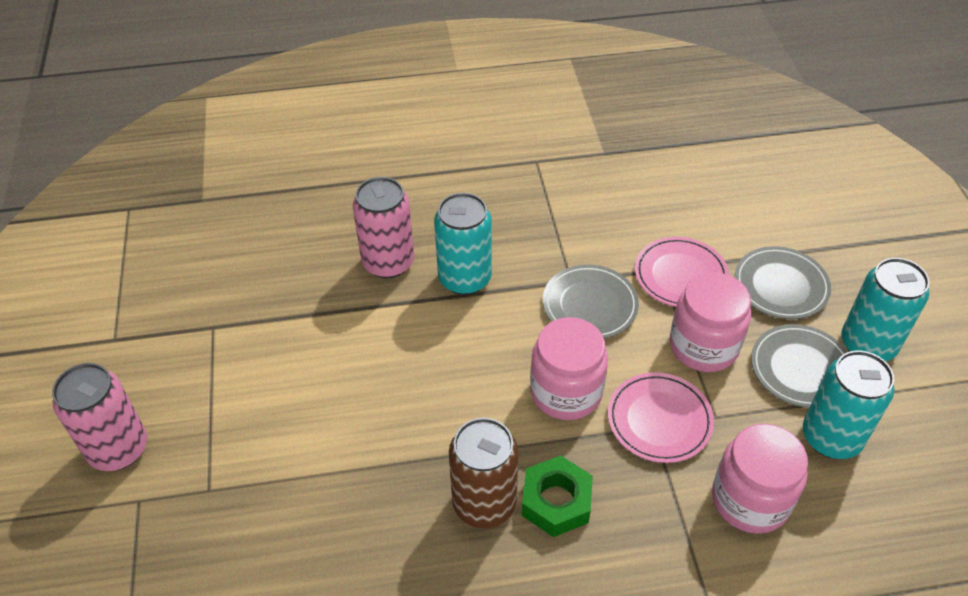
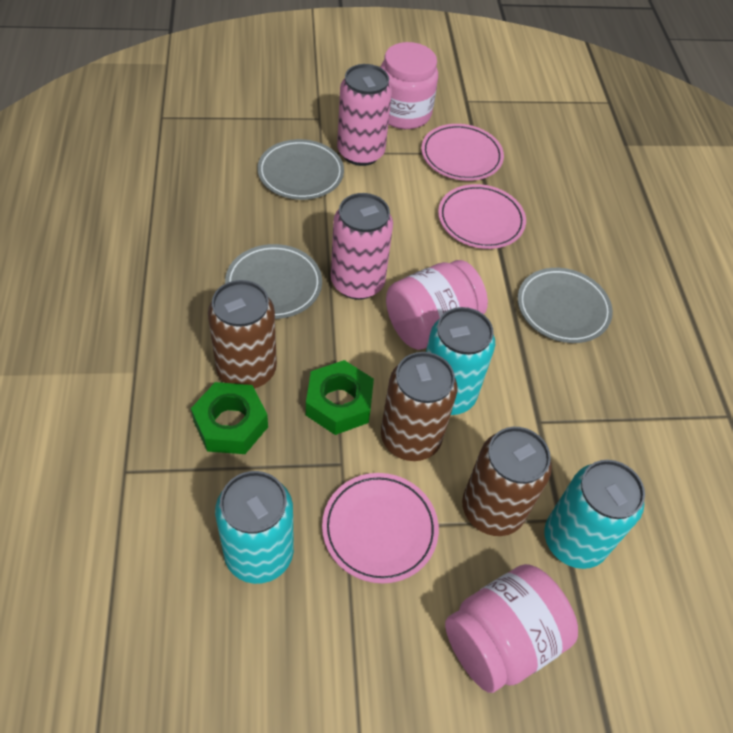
brown can: 1 -> 3
green nut: 1 -> 2
pink plate: 2 -> 3

